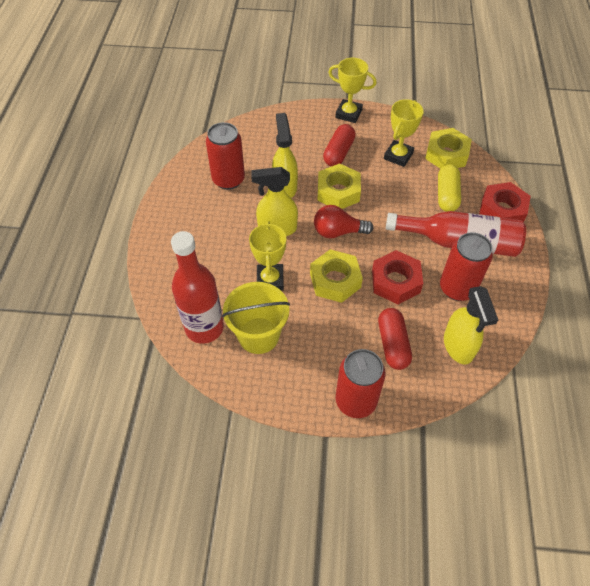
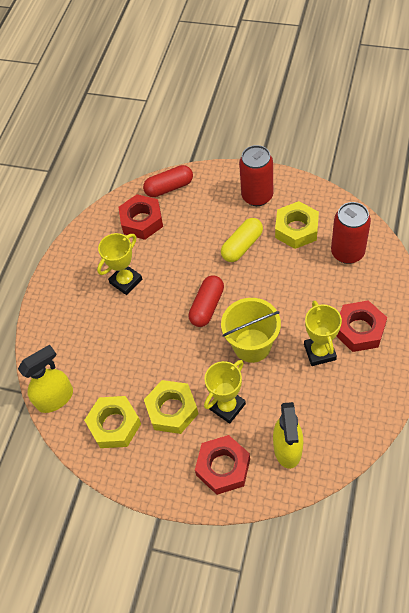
red bottle: 2 -> 0
red can: 3 -> 2
red light bulb: 1 -> 0
red nut: 2 -> 3
yellow spray bottle: 3 -> 2

